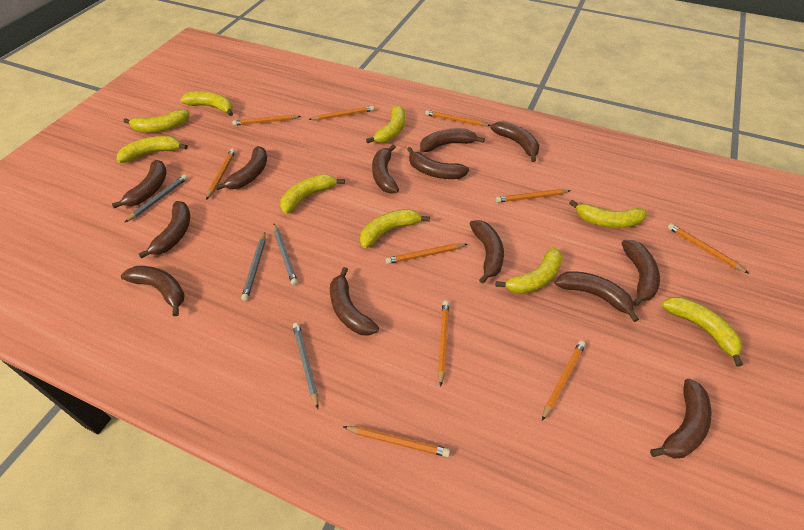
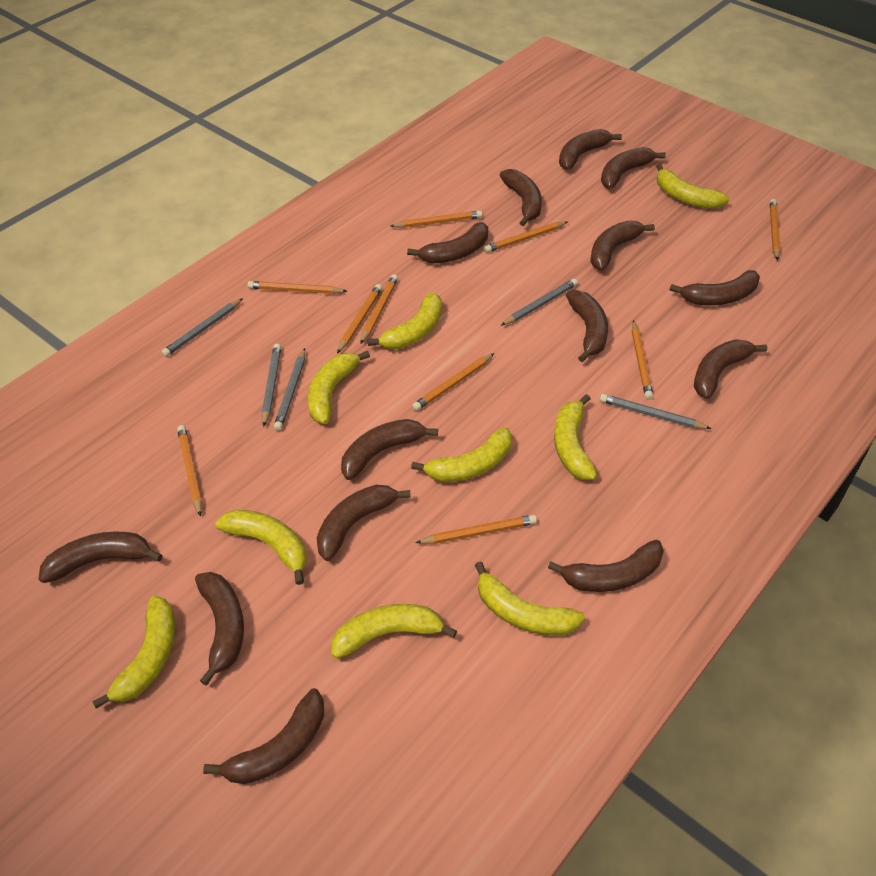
brown banana: 13 -> 14
grey pencil: 4 -> 5

